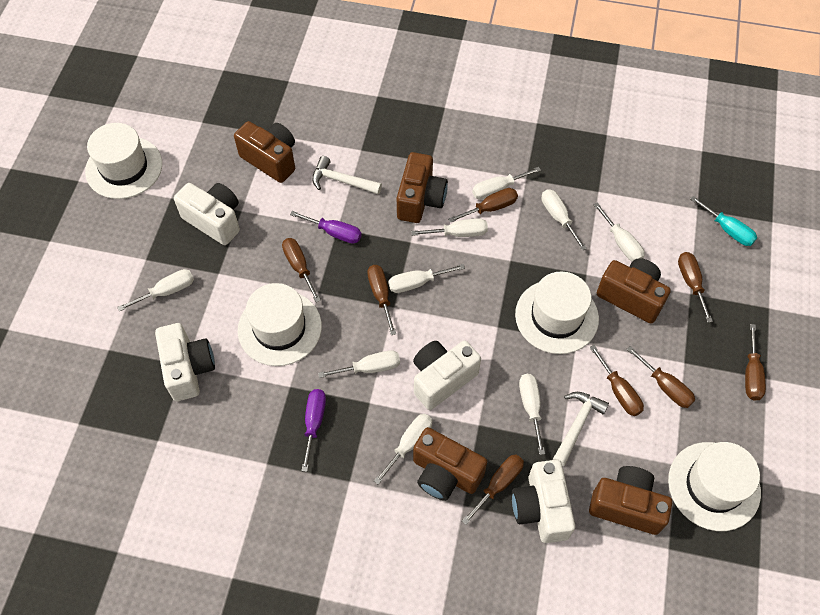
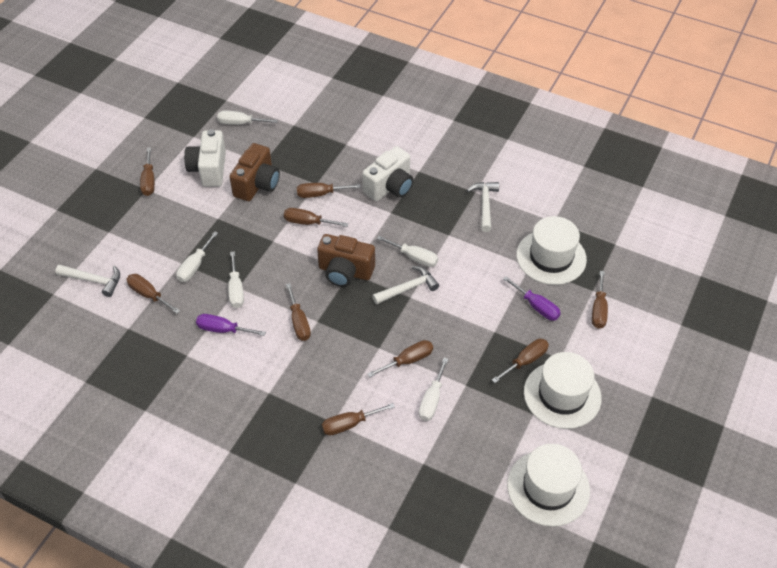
brown camera: 5 -> 2
brown screwdriver: 8 -> 9
turquoise screwdriver: 1 -> 0
white camera: 4 -> 2
white hammer: 2 -> 3
white hat: 4 -> 3
white screwdriver: 9 -> 5

